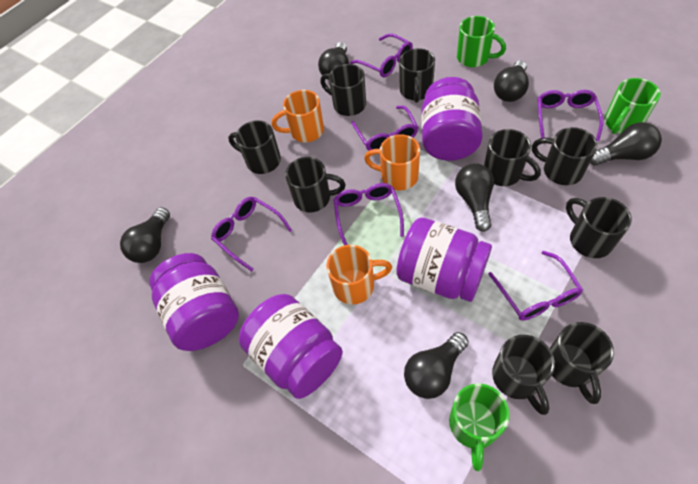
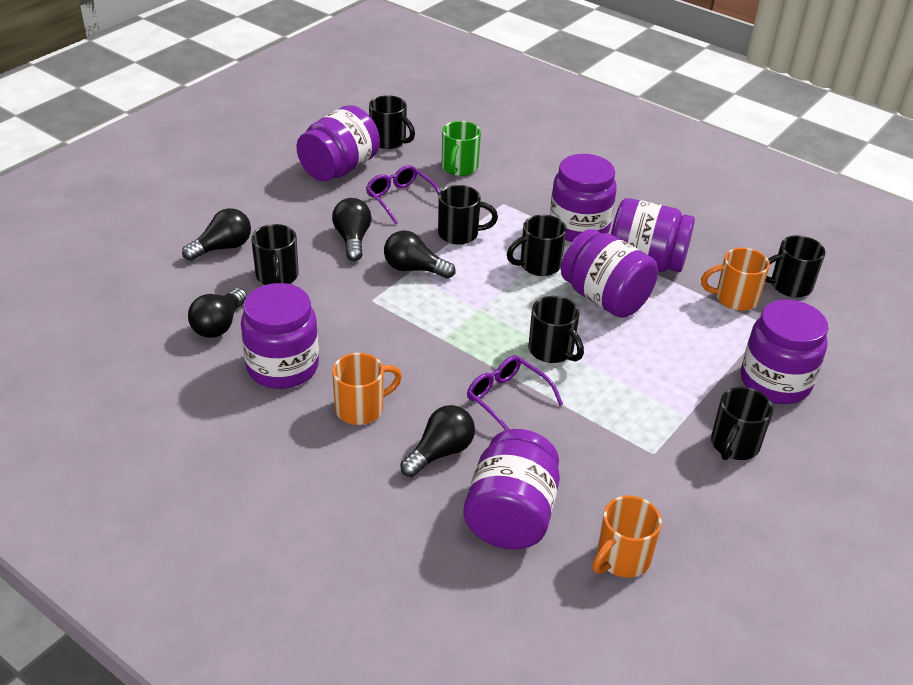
black light bulb: 6 -> 5
black mug: 9 -> 7
green mug: 3 -> 1
purple glasses: 6 -> 2
purple jar: 4 -> 7

